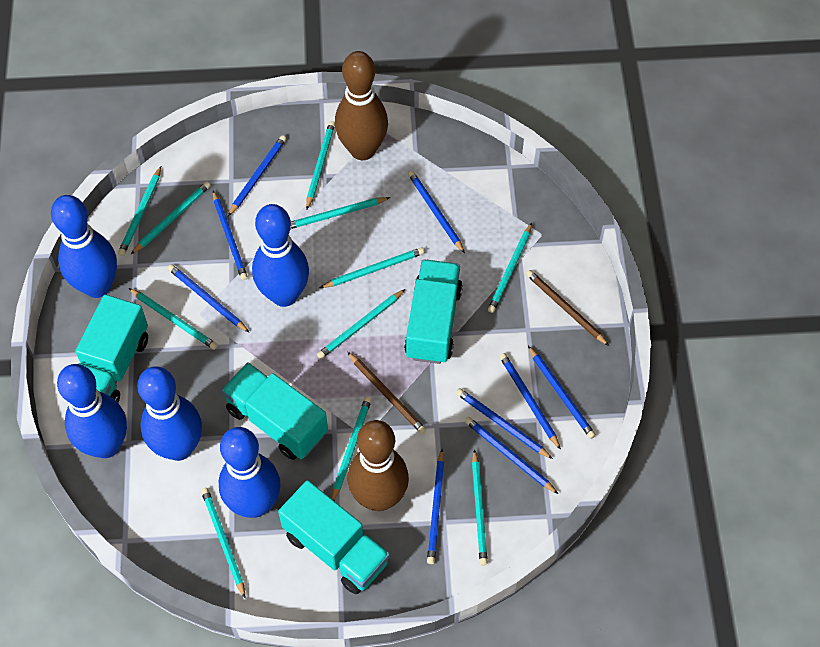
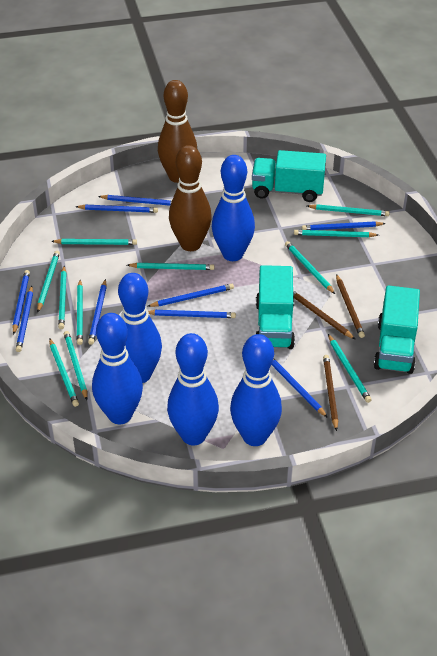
brown pencil: 2 -> 3
turquoise truck: 4 -> 3

